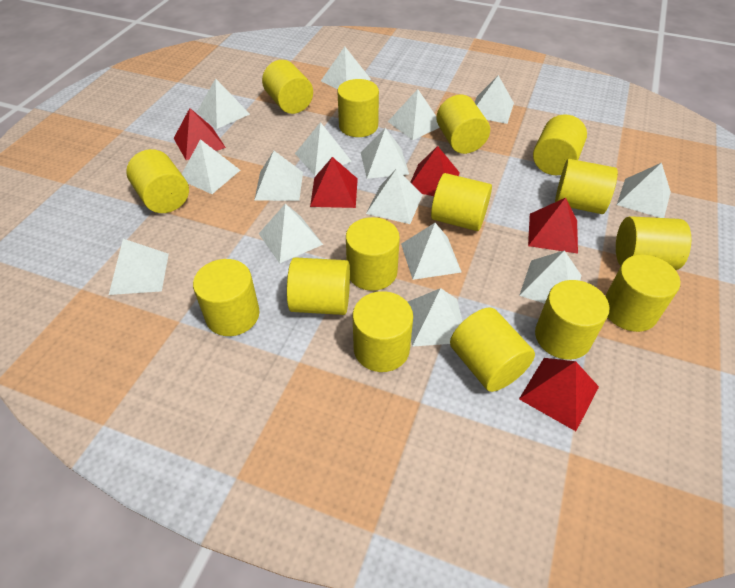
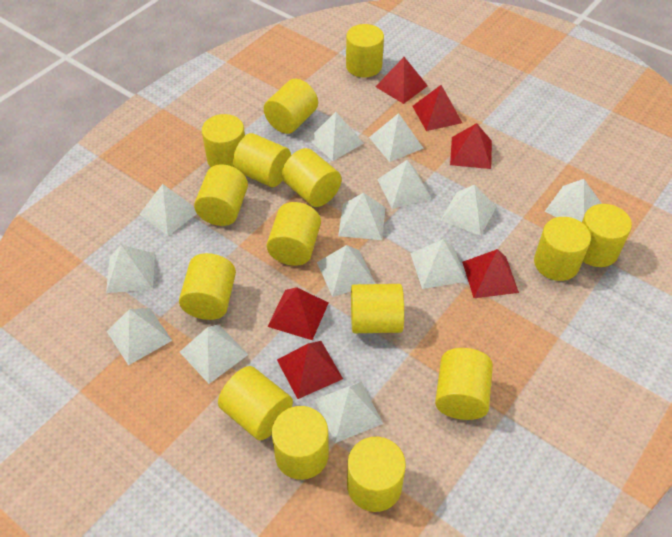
red pyramid: 5 -> 6
white pyramid: 15 -> 13

